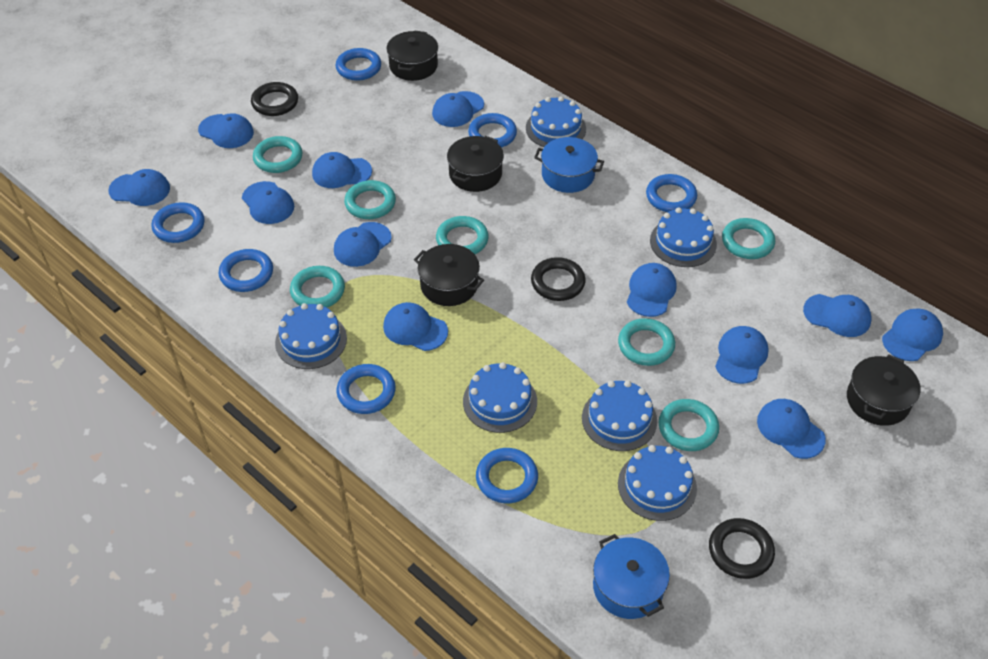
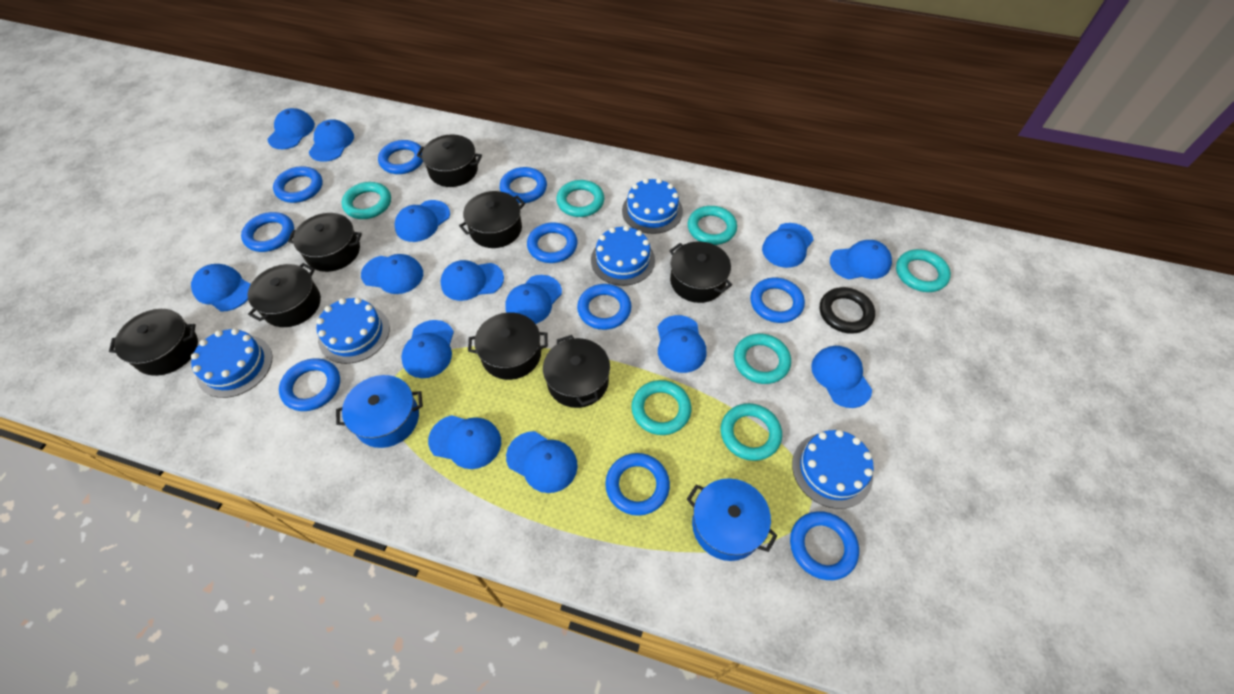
black pot: 4 -> 8
black ring: 3 -> 1
blue cake: 6 -> 5
blue cap: 12 -> 14
blue ring: 7 -> 10

